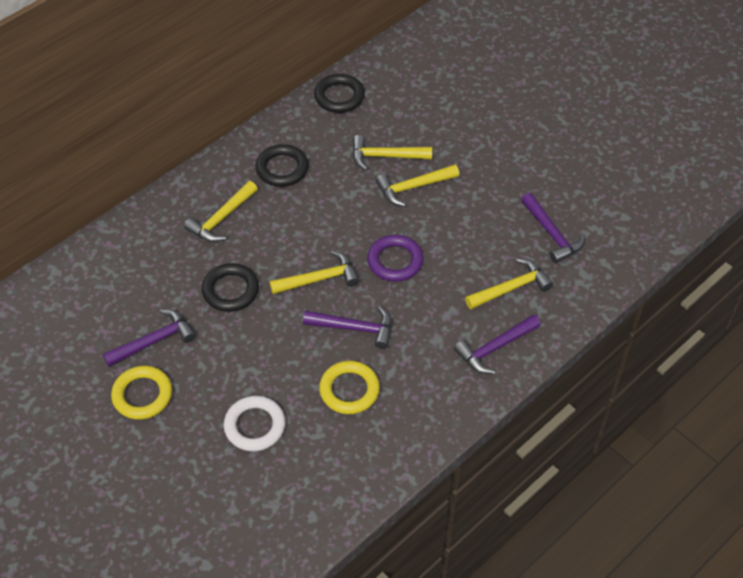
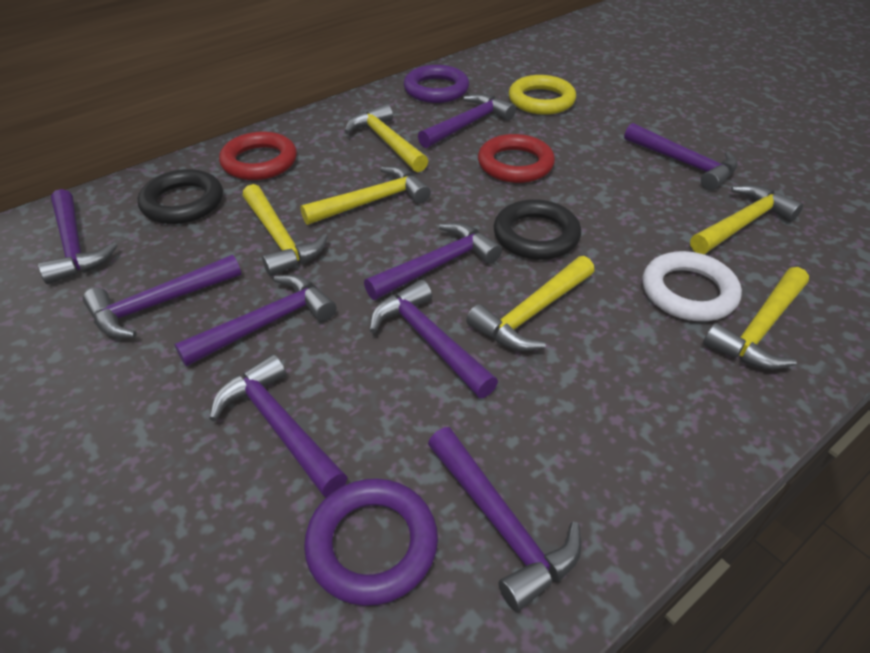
black ring: 3 -> 2
purple hammer: 4 -> 9
purple ring: 1 -> 2
red ring: 0 -> 2
yellow hammer: 5 -> 6
yellow ring: 2 -> 1

